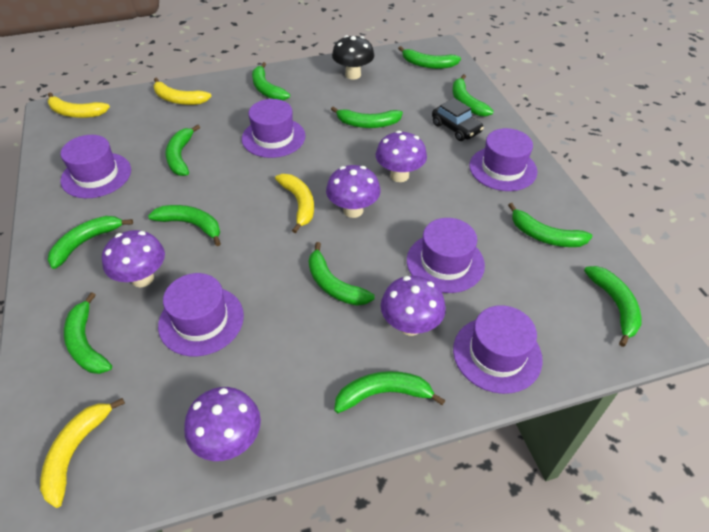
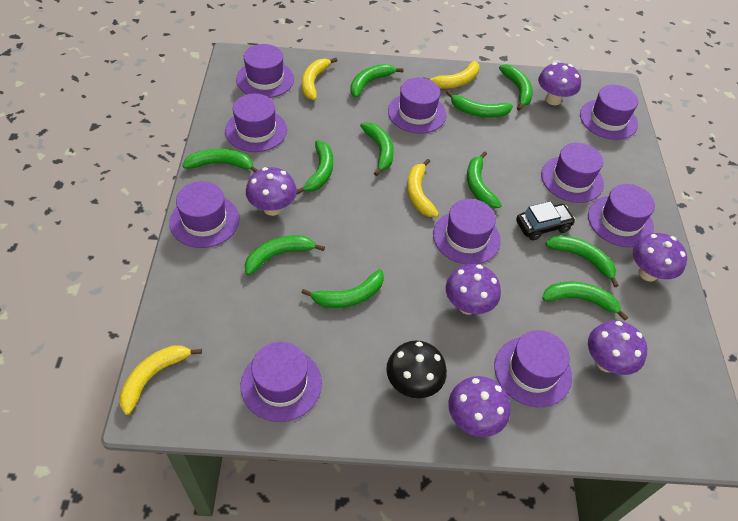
green banana: 12 -> 11
purple hat: 6 -> 10
purple mushroom: 5 -> 6

